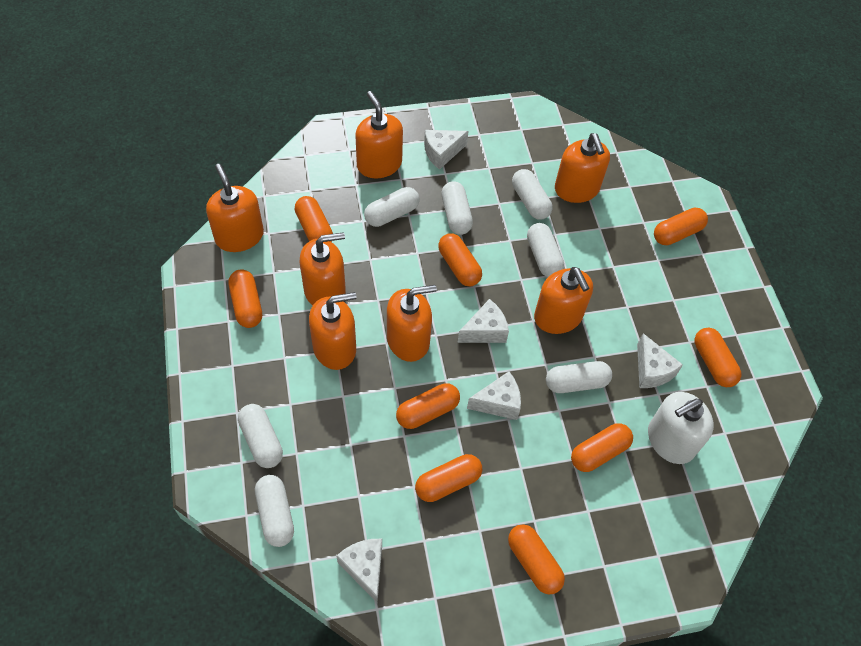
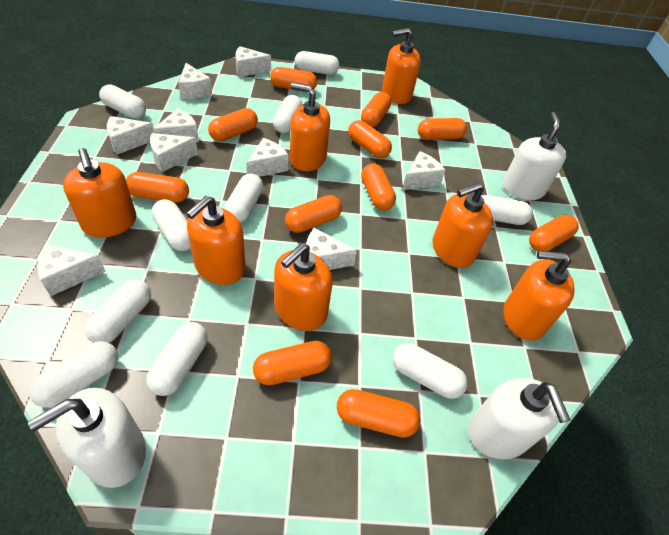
orange capsule: 9 -> 11
white capsule: 7 -> 10
white cheese: 5 -> 9
white soap dispenser: 1 -> 3

